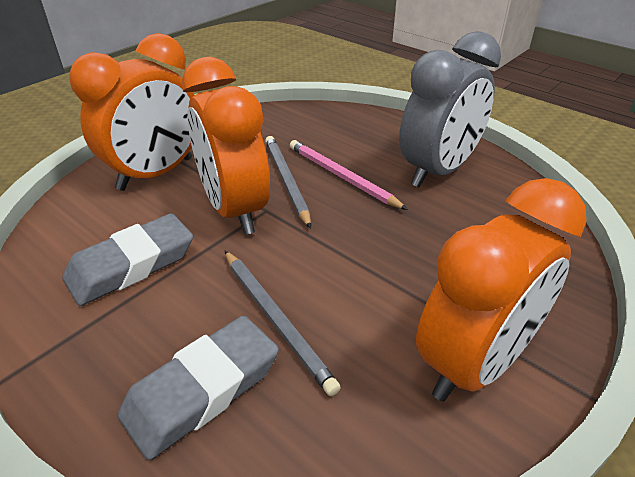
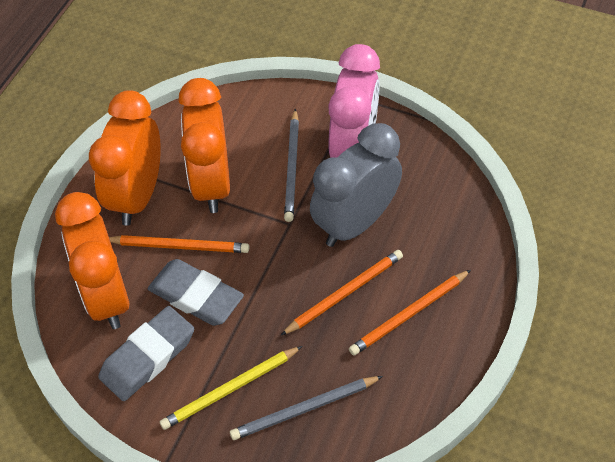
orange pencil: 0 -> 3
pink clock: 0 -> 1
pink pencil: 1 -> 0
yellow pencil: 0 -> 1

